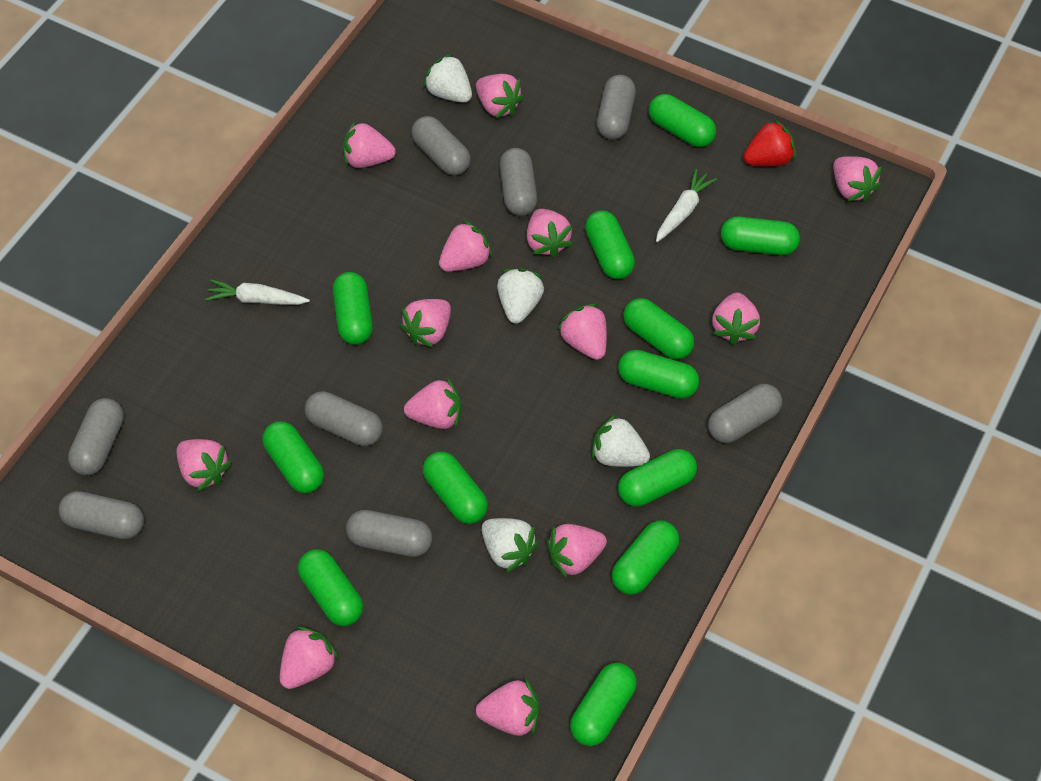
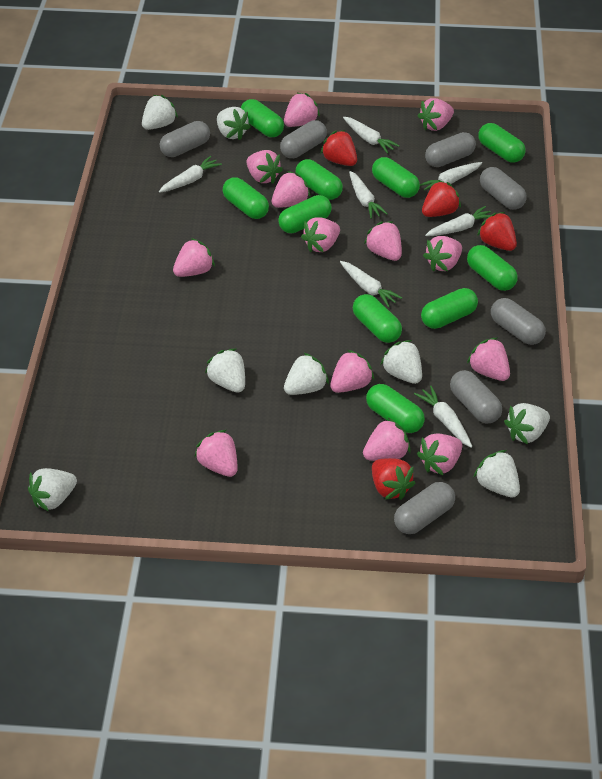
green capsule: 12 -> 10
grey capsule: 8 -> 7
red strawberry: 1 -> 4
white carrot: 2 -> 7
white strawberry: 4 -> 8

